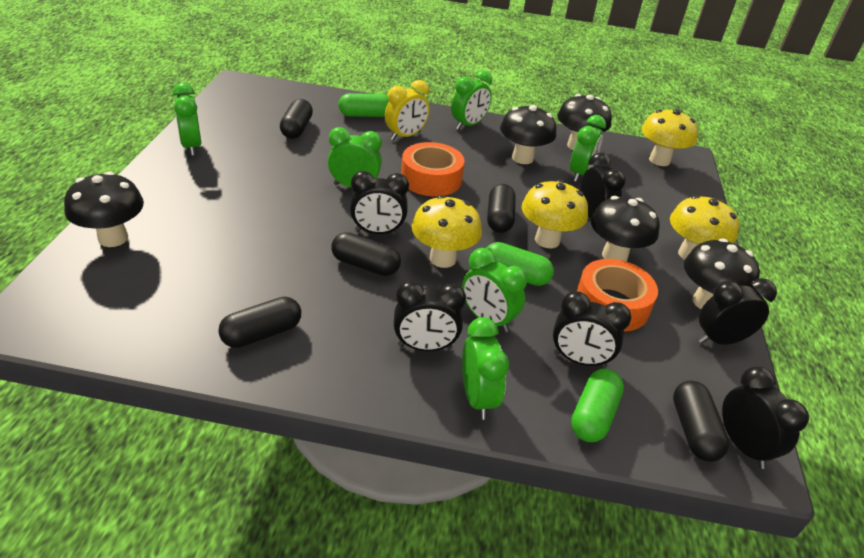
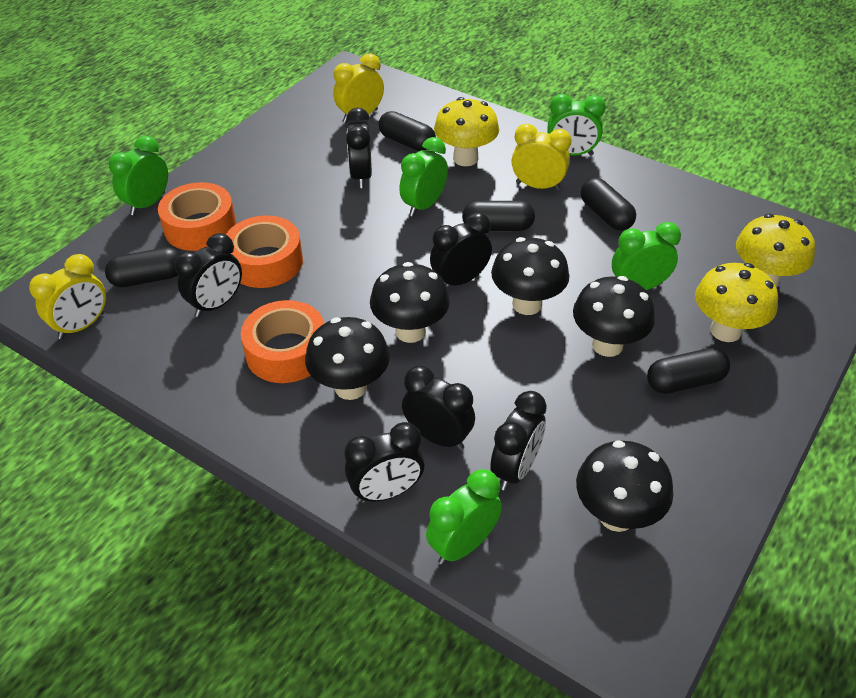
green capsule: 3 -> 0
green clock: 6 -> 5
orange tape: 2 -> 3
yellow clock: 1 -> 3
yellow mushroom: 4 -> 3

